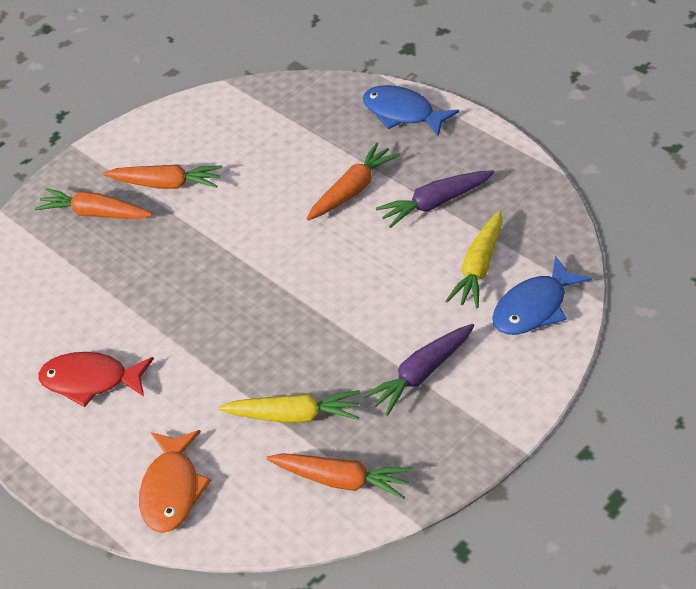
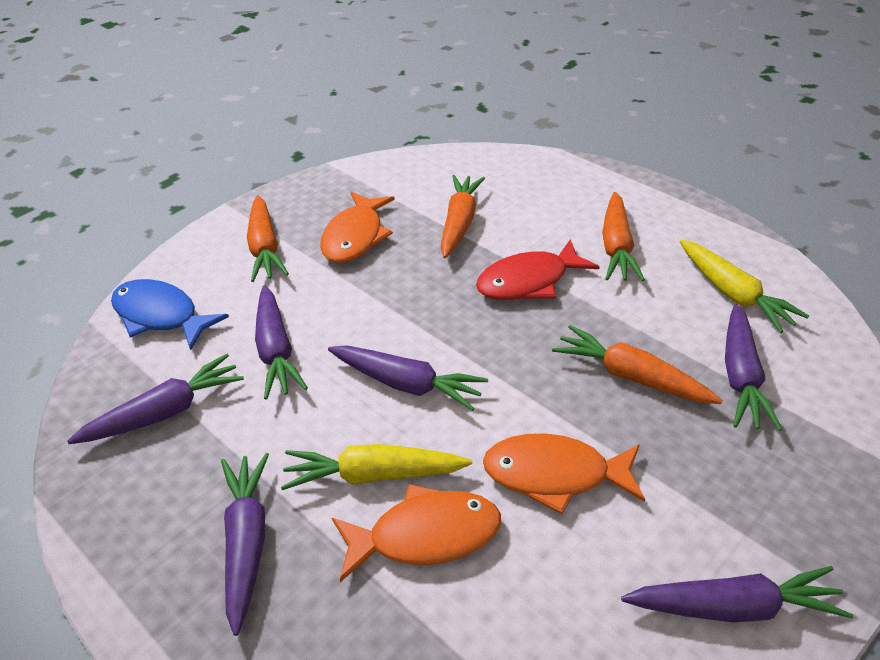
blue fish: 2 -> 1
orange fish: 1 -> 3
purple carrot: 2 -> 6

